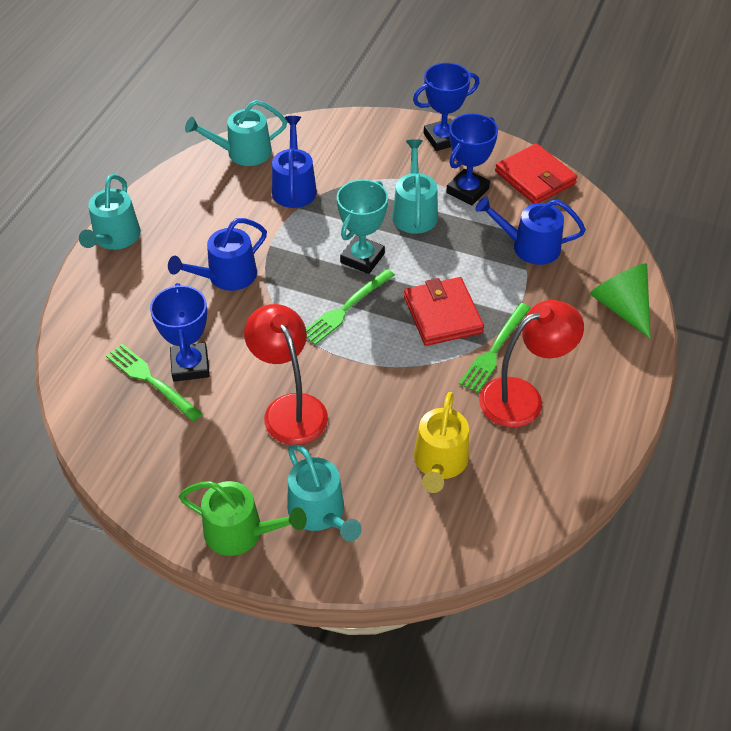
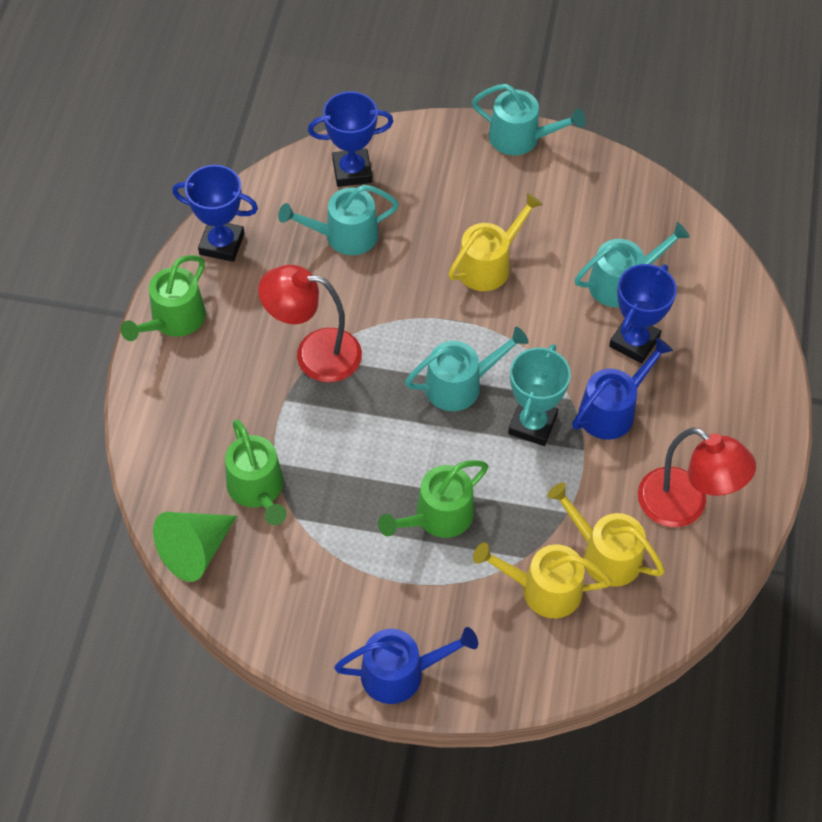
blue watering can: 3 -> 2
green fork: 3 -> 0
green watering can: 1 -> 3
red wallet: 2 -> 0
yellow watering can: 1 -> 3

